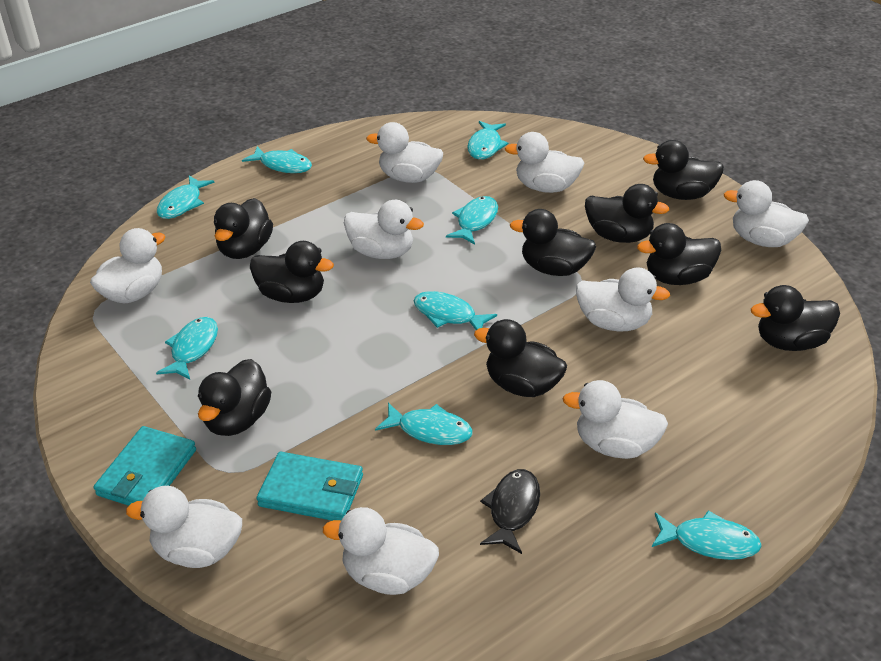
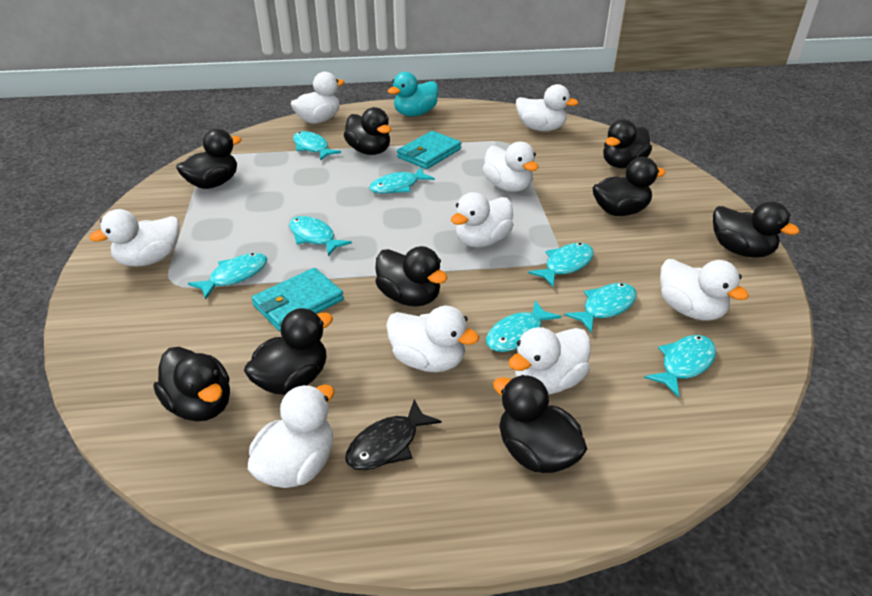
turquoise duck: 0 -> 1

